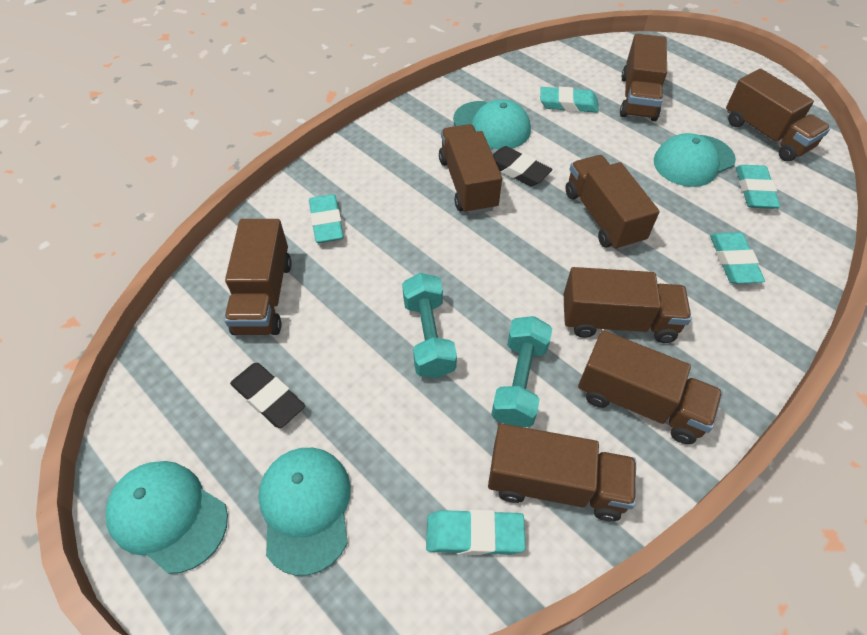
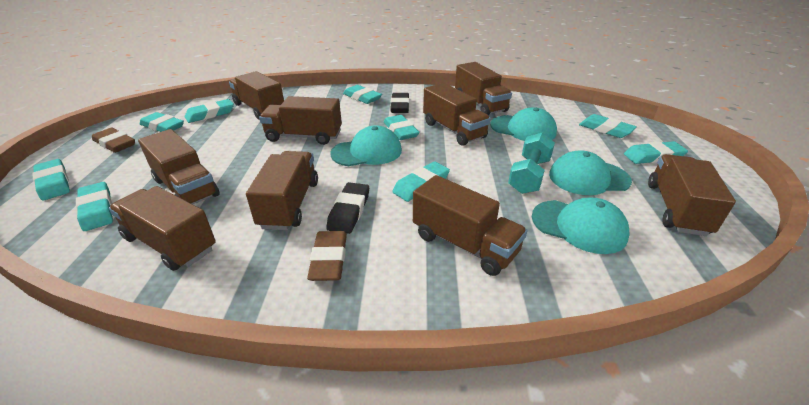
brown eraser: 0 -> 2
brown truck: 8 -> 9
turquoise dumbbell: 2 -> 1
turquoise eraser: 5 -> 9

